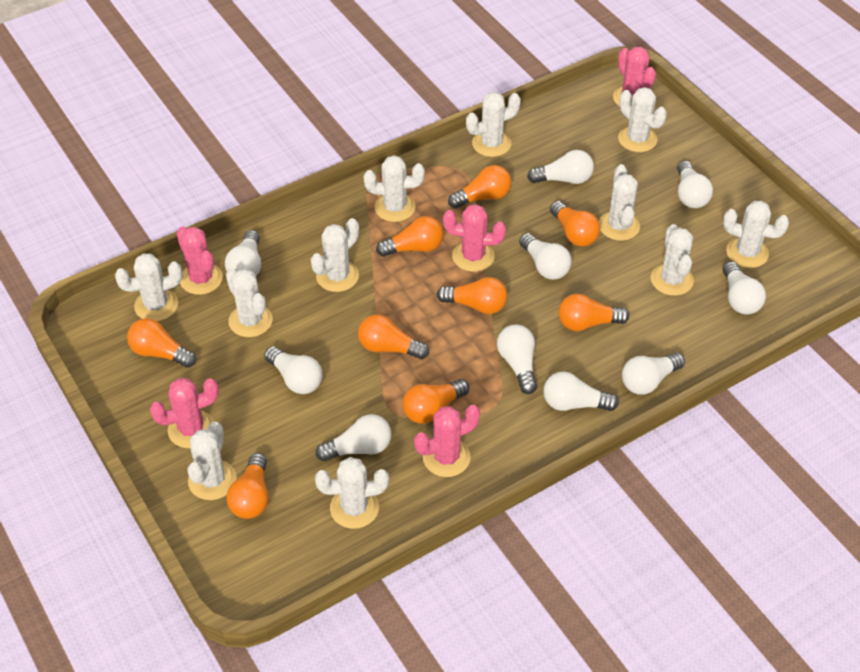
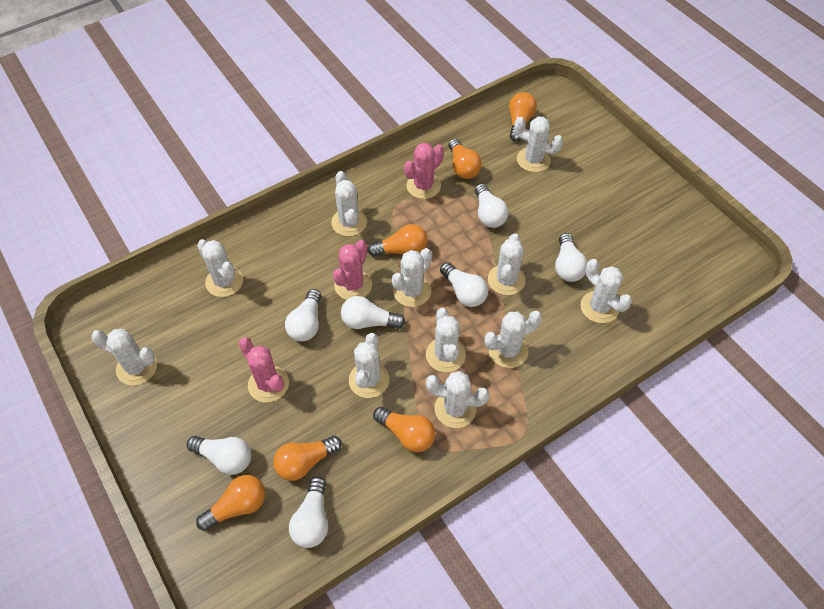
orange light bulb: 9 -> 6
pink cactus: 5 -> 3
white light bulb: 10 -> 7

